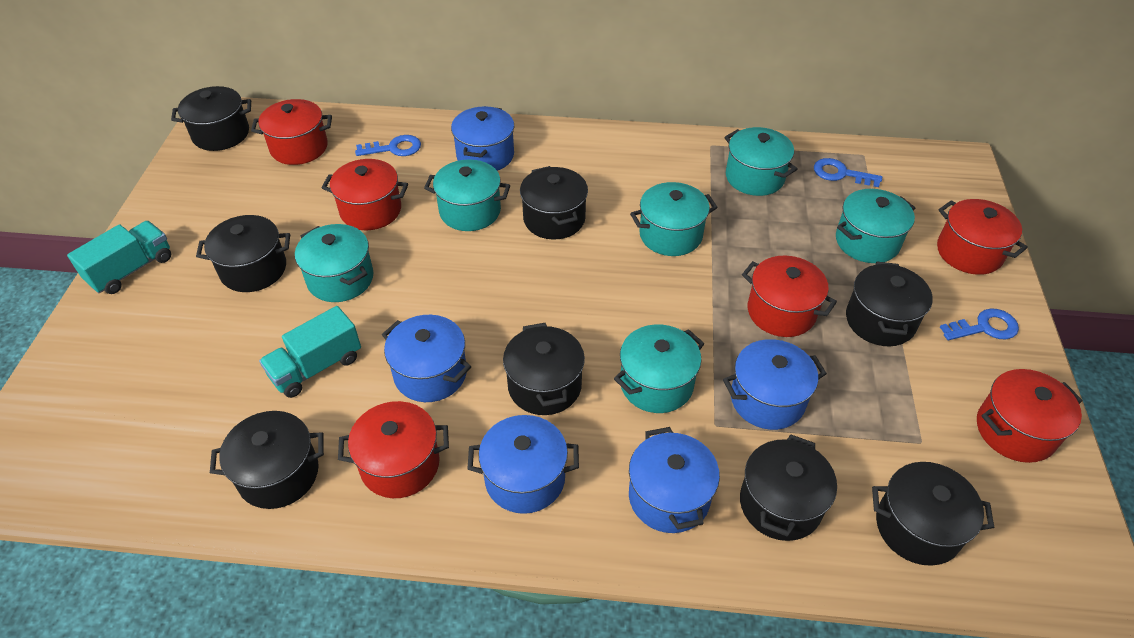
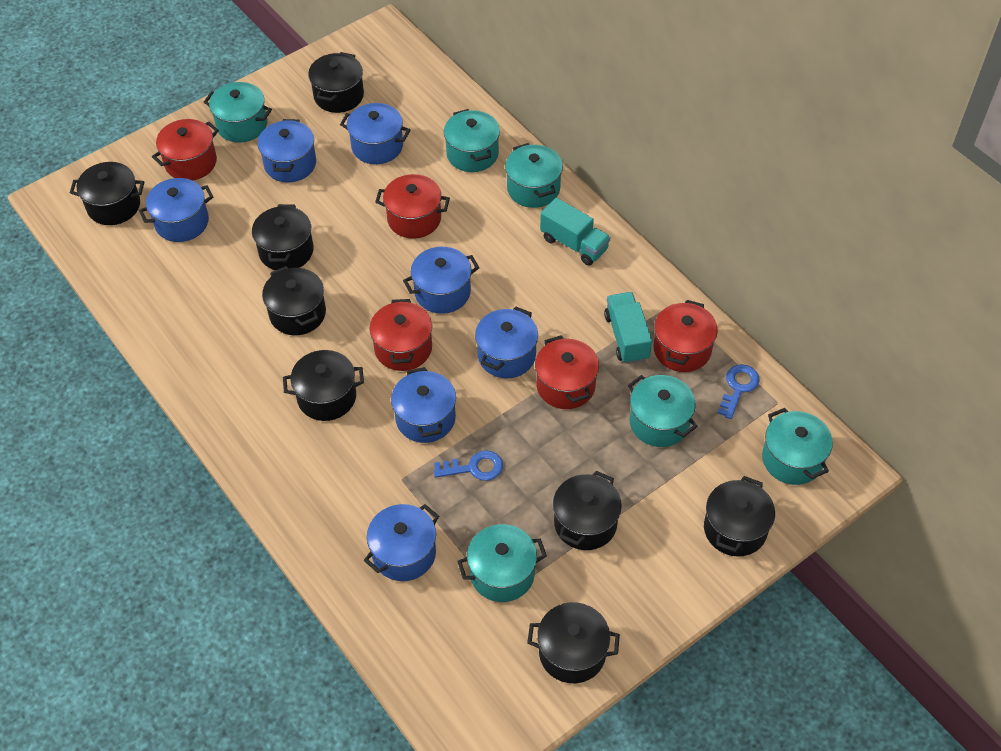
blue key: 3 -> 2
blue pot: 5 -> 7
red pot: 6 -> 5

